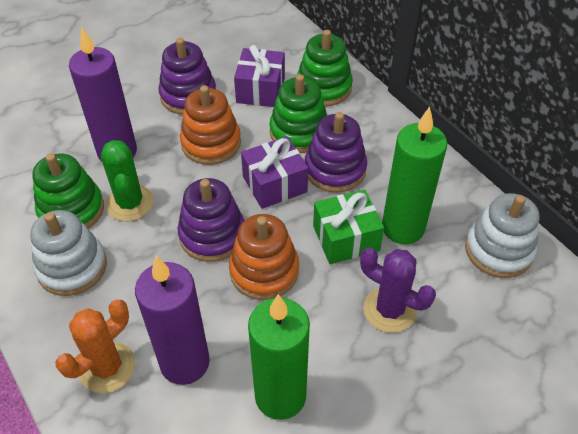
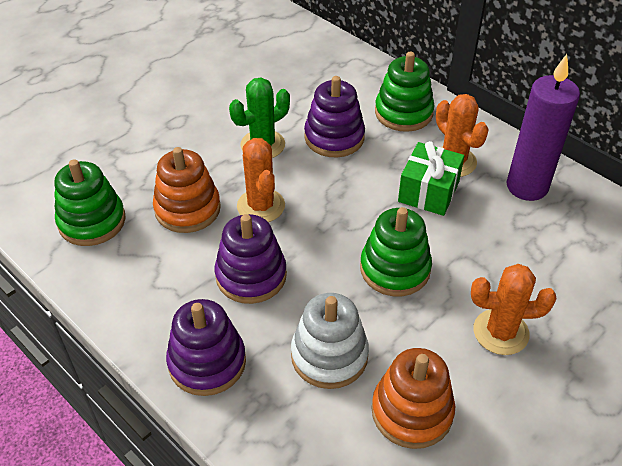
green candle: 2 -> 0
orange cactus: 1 -> 3
purple cactus: 1 -> 0
purple candle: 2 -> 1
purple gift: 2 -> 0
white stacking toy: 2 -> 1

